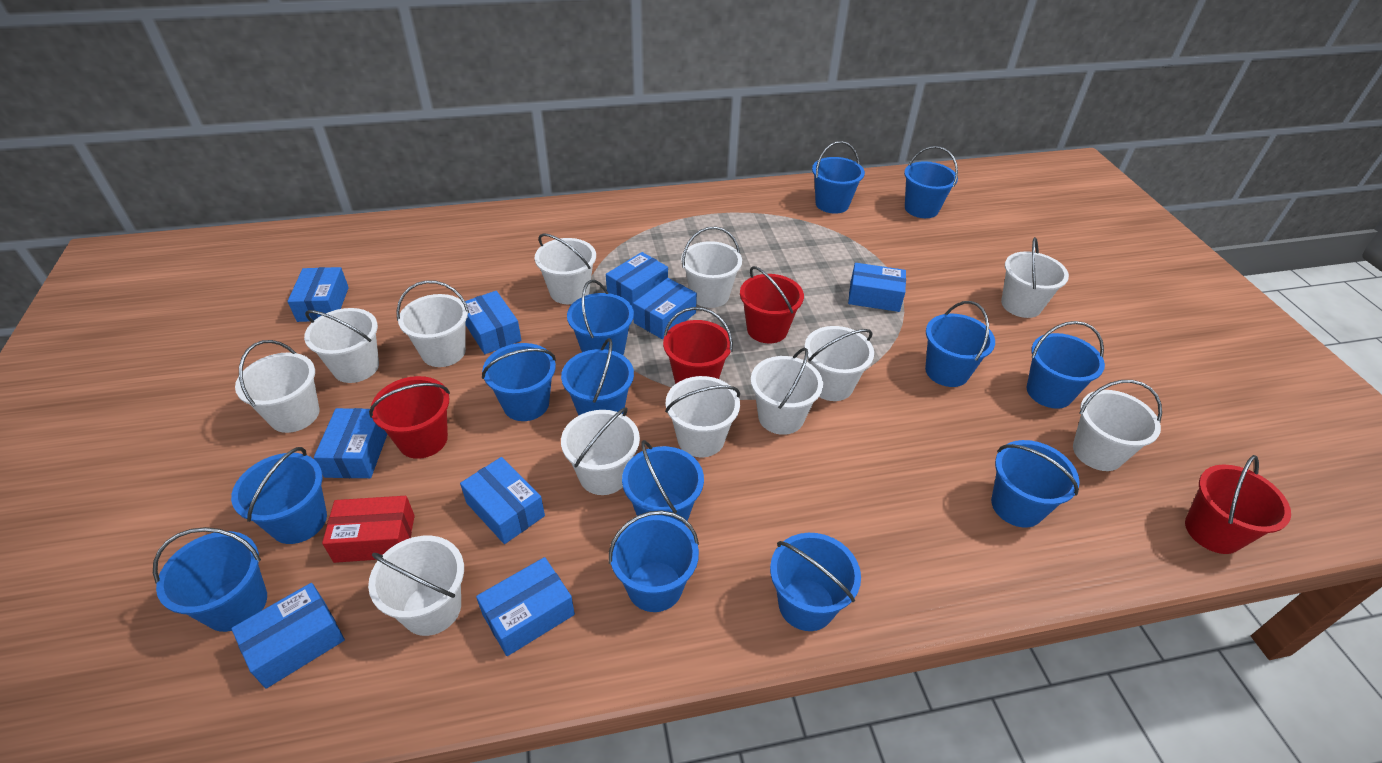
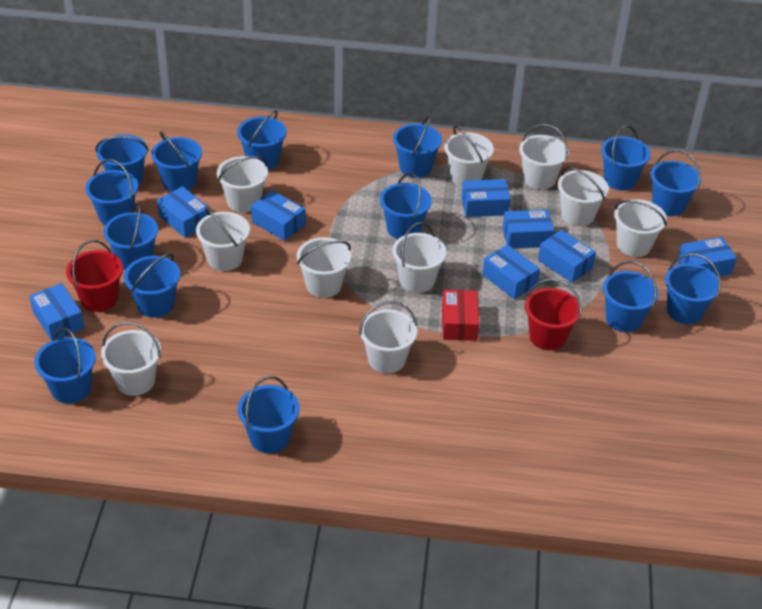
blue box: 9 -> 8
blue bucket: 13 -> 14
red bucket: 4 -> 2
white bucket: 12 -> 10

